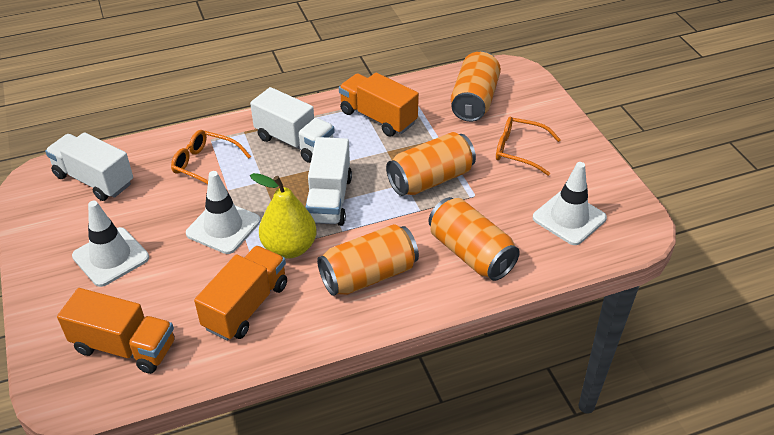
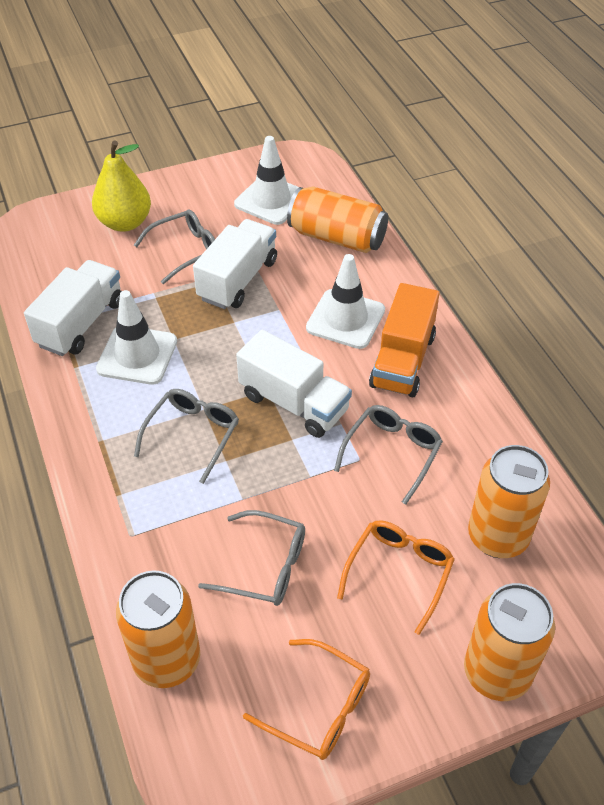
grey glasses: 0 -> 4
orange truck: 3 -> 1

